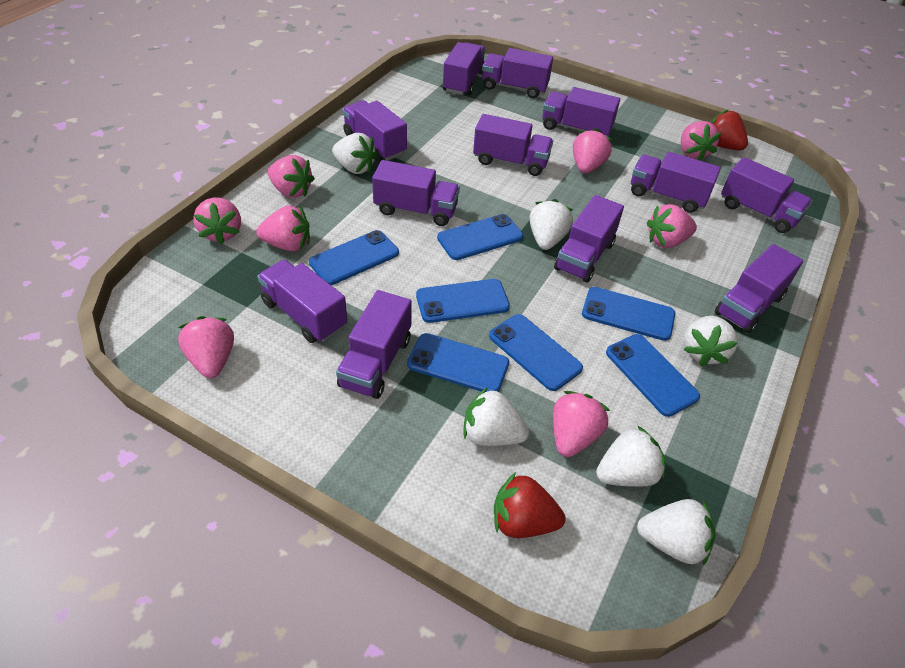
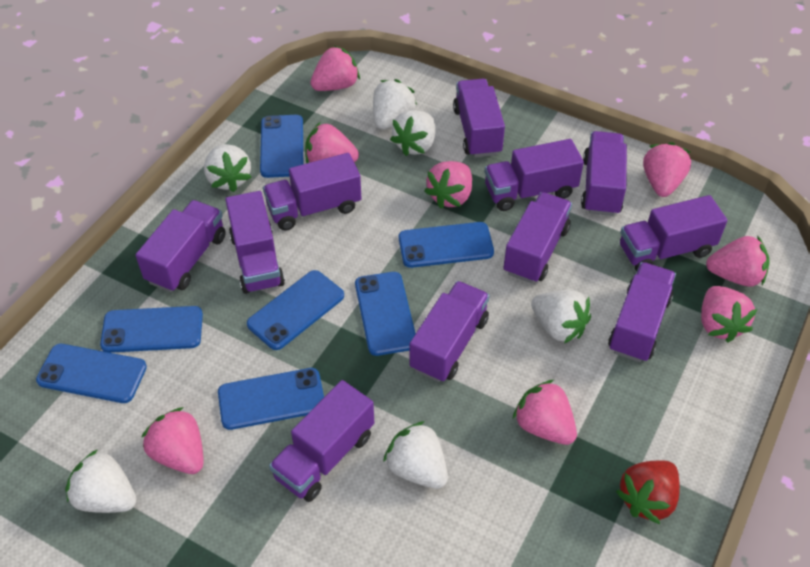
purple truck: 12 -> 11
red strawberry: 2 -> 1

